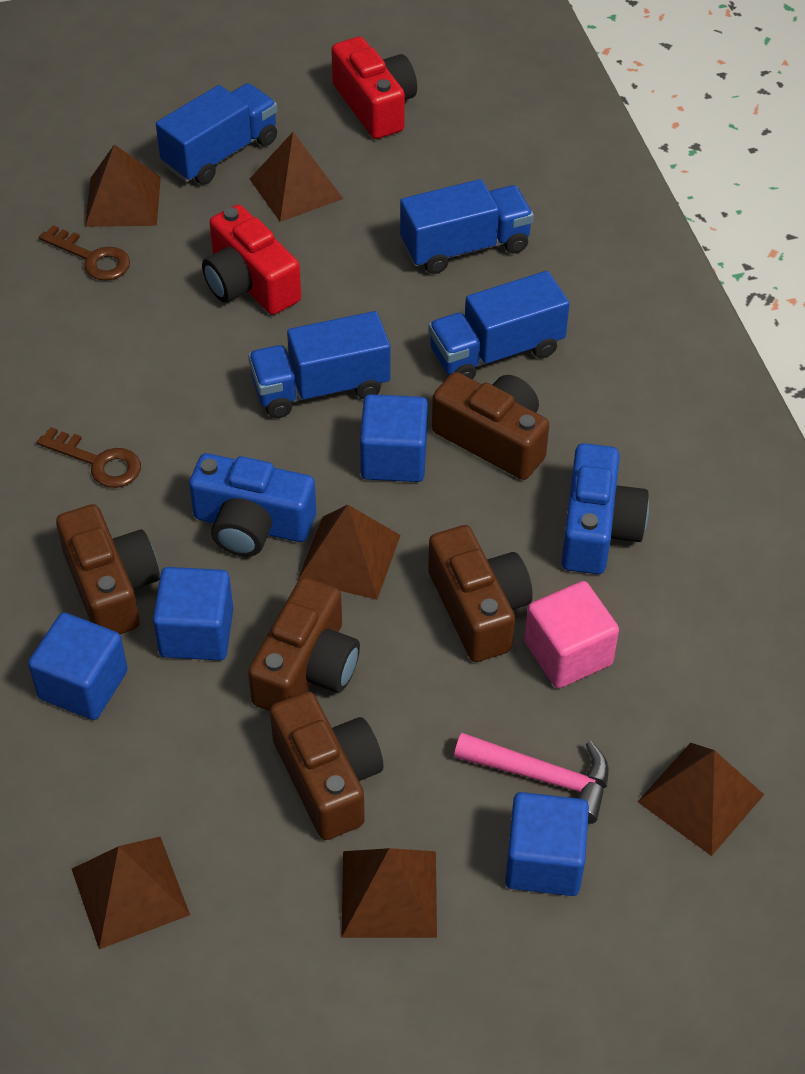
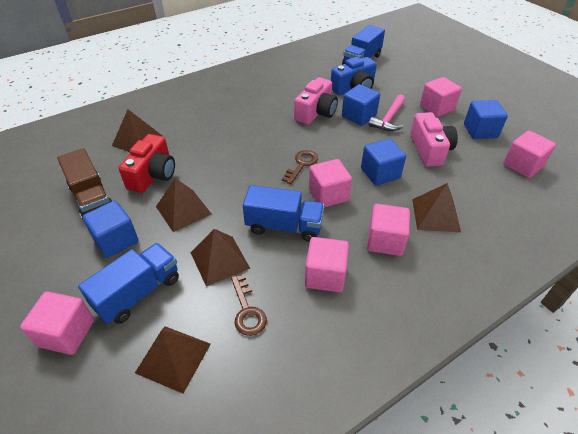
blue camera: 2 -> 1
blue truck: 4 -> 3
brown camera: 5 -> 0
brown pyramid: 6 -> 5
brown truck: 0 -> 1
pink camera: 0 -> 2
pink cube: 1 -> 6
red camera: 2 -> 1

